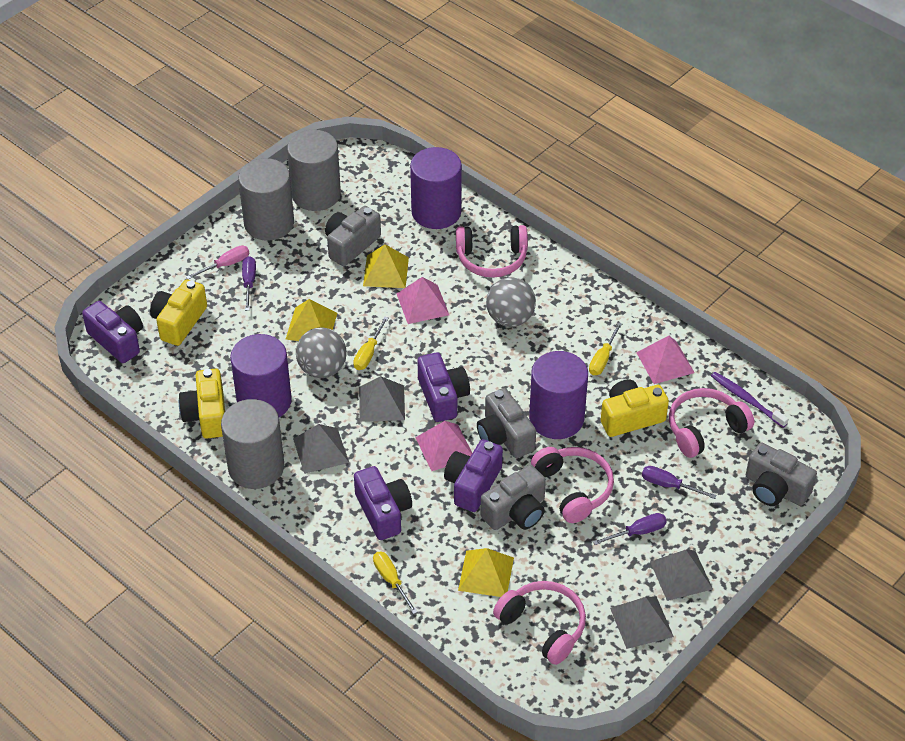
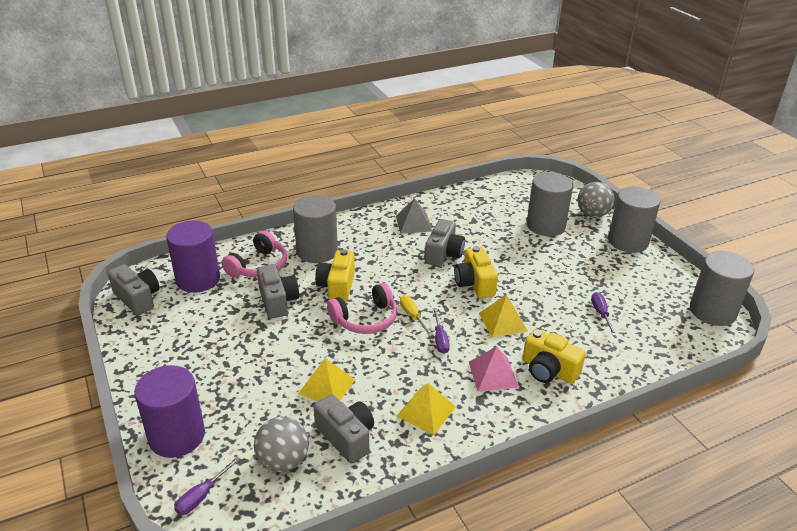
grey cylinder: 3 -> 4
grey pyramid: 4 -> 1
pink headphones: 4 -> 2
pink pyramid: 3 -> 1
pink screwdriver: 1 -> 0
purple camera: 4 -> 0
purple cylinder: 3 -> 2
purple toothbrush: 1 -> 0
yellow screwdriver: 3 -> 1

